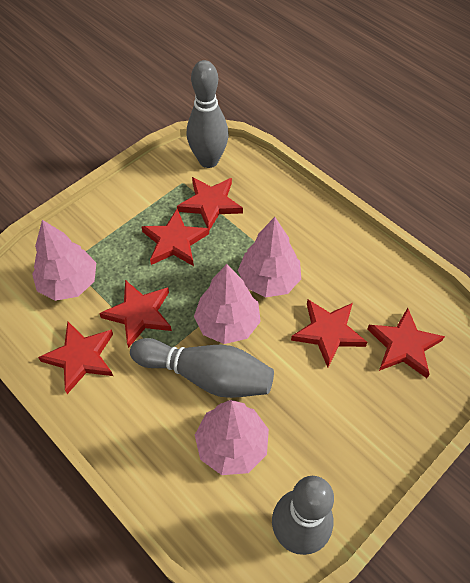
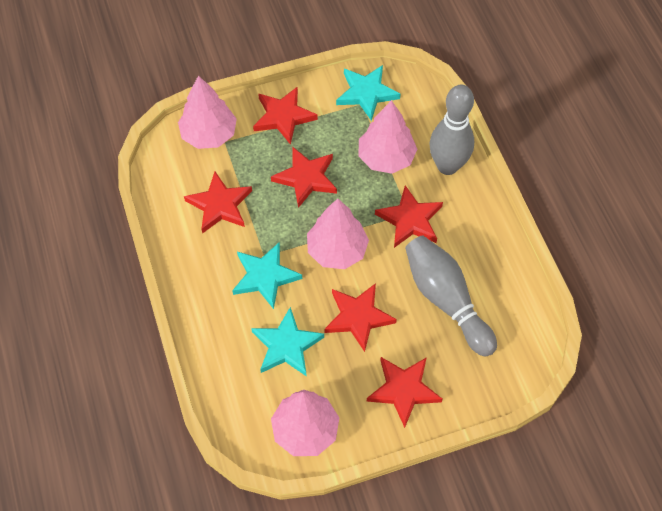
grey bowling pin: 3 -> 2
turquoise star: 0 -> 3

